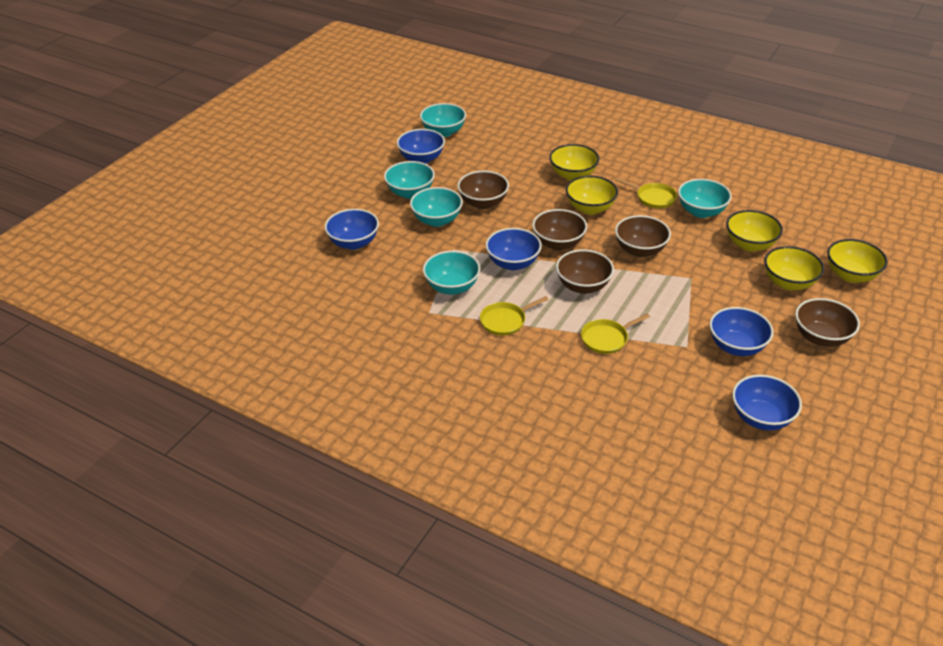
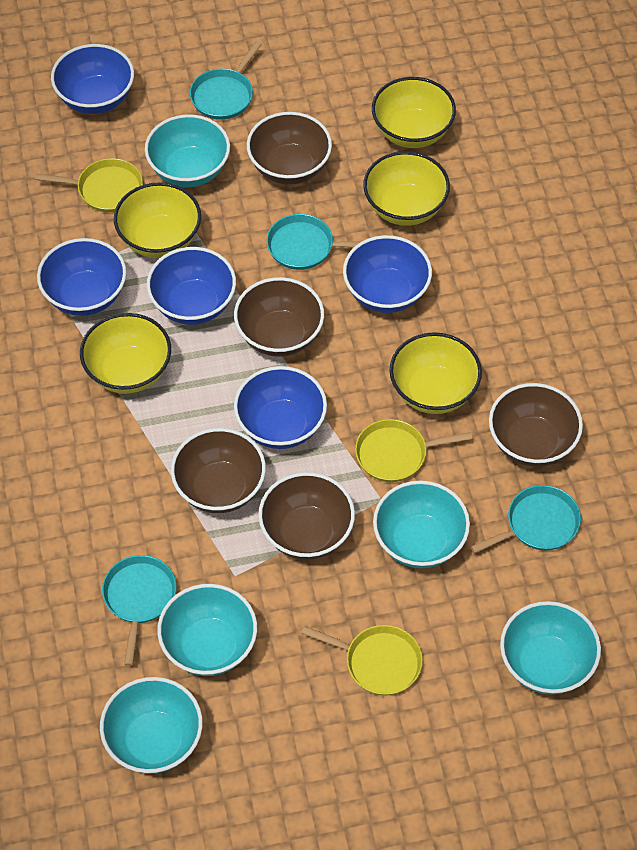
turquoise pan: 0 -> 4

